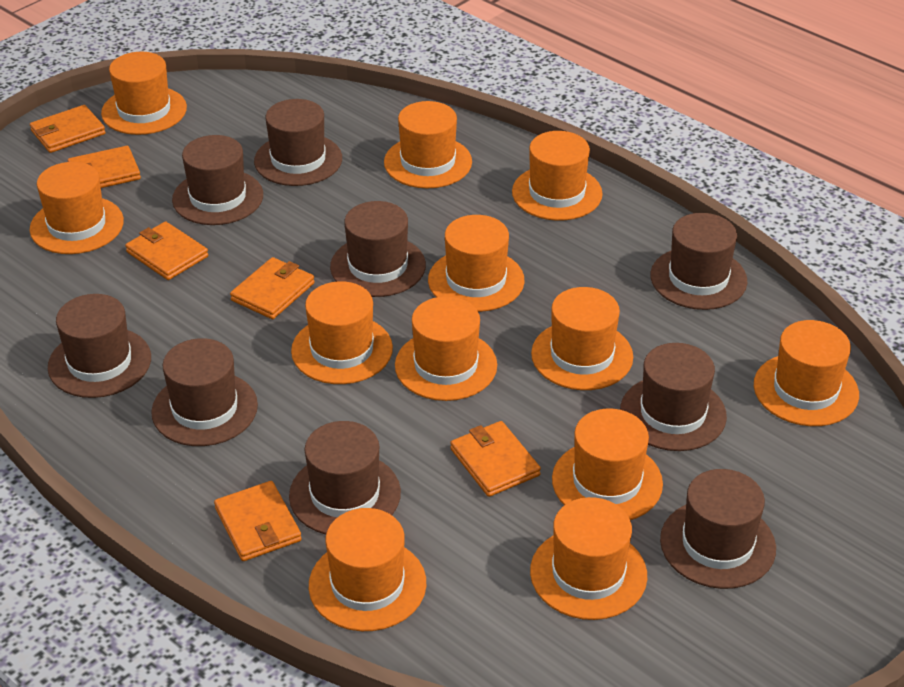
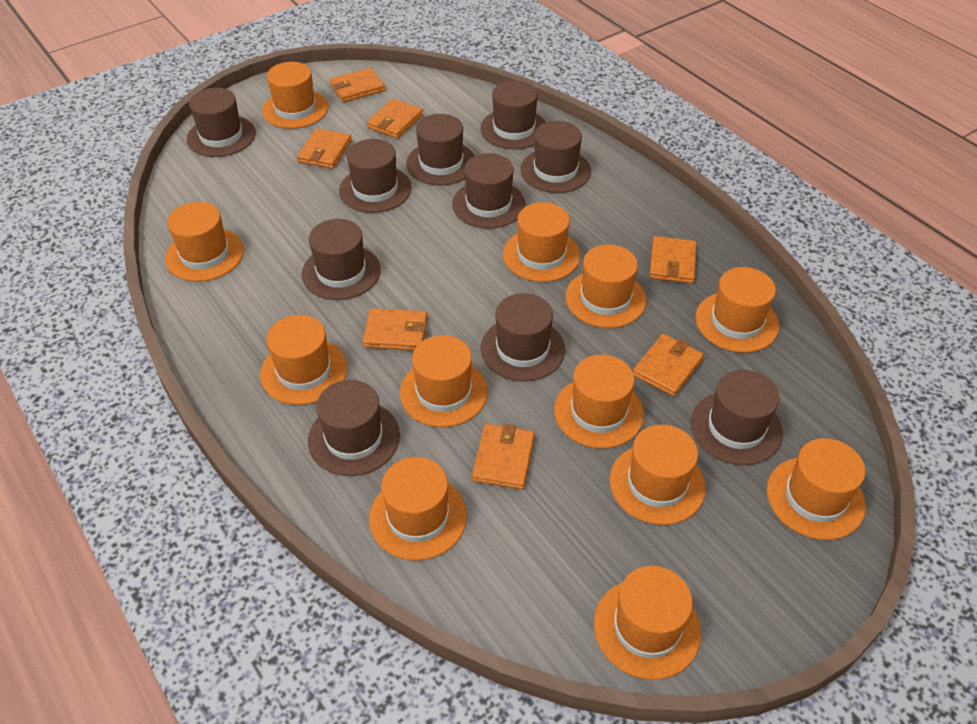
brown hat: 9 -> 10
orange wallet: 6 -> 7

